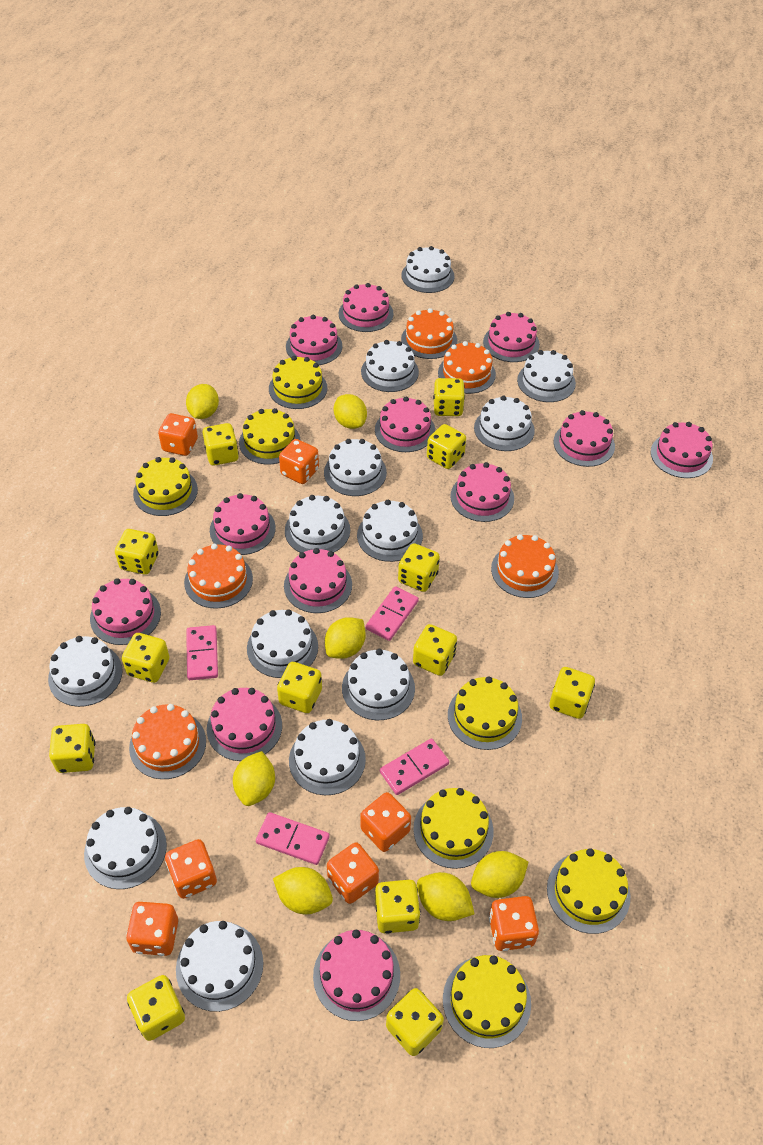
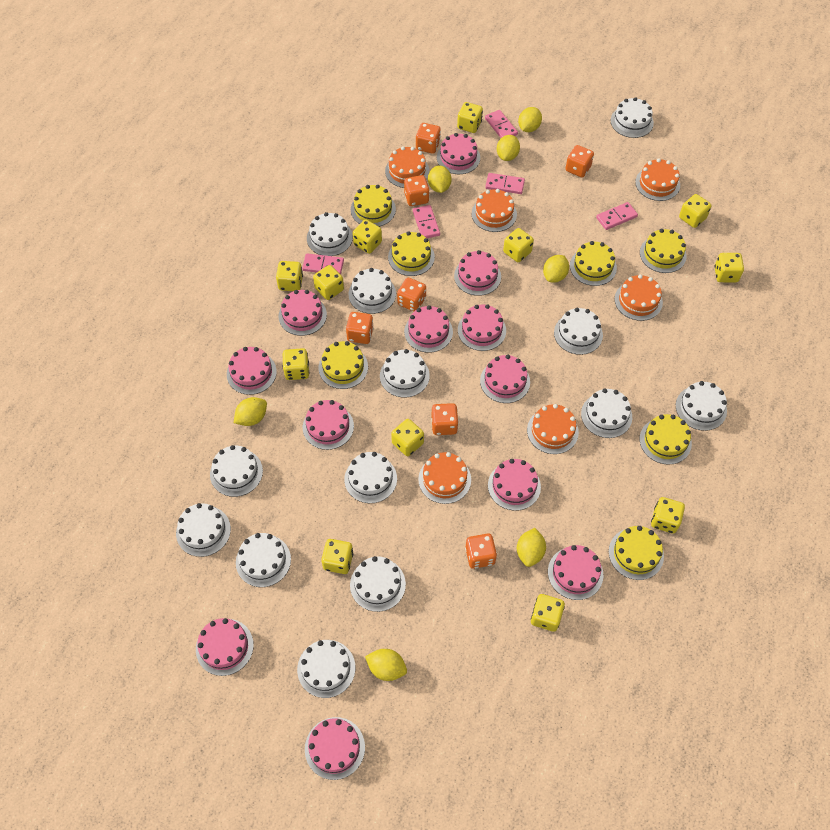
orange cake: 5 -> 6
pink domino: 4 -> 5
yellow dice: 13 -> 12

